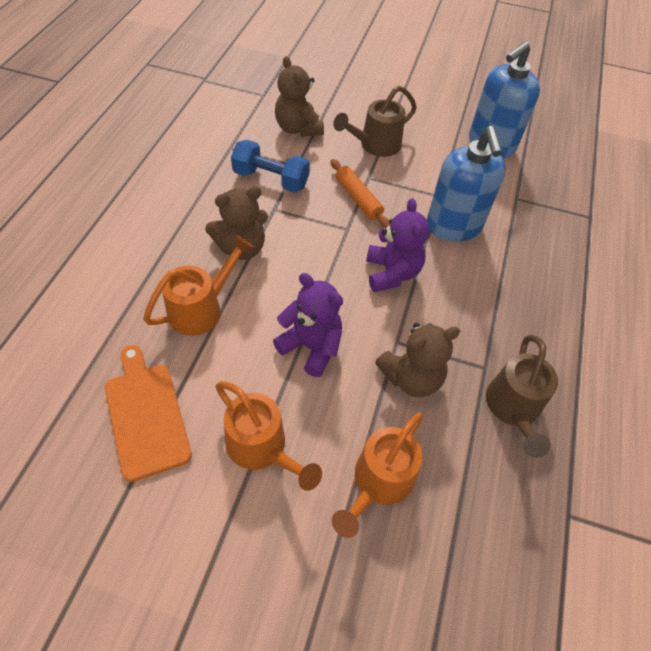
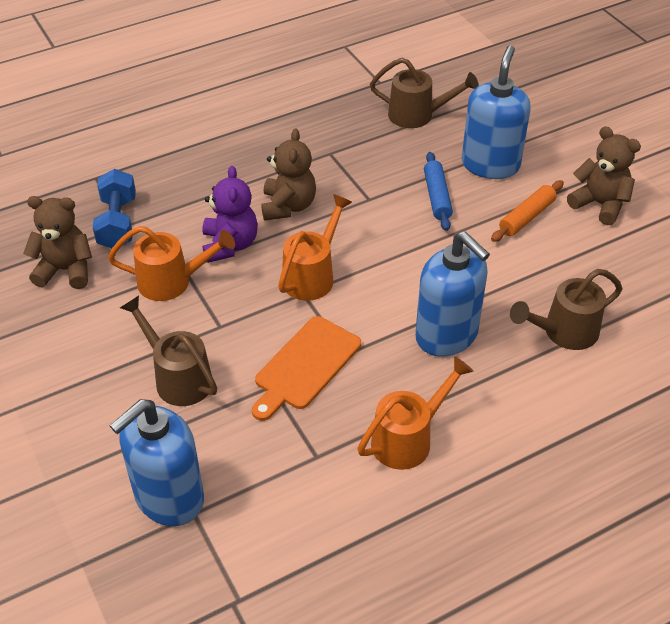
blue rolling pin: 0 -> 1
blue soap dispenser: 2 -> 3
brown watering can: 2 -> 3
purple teddy bear: 2 -> 1

